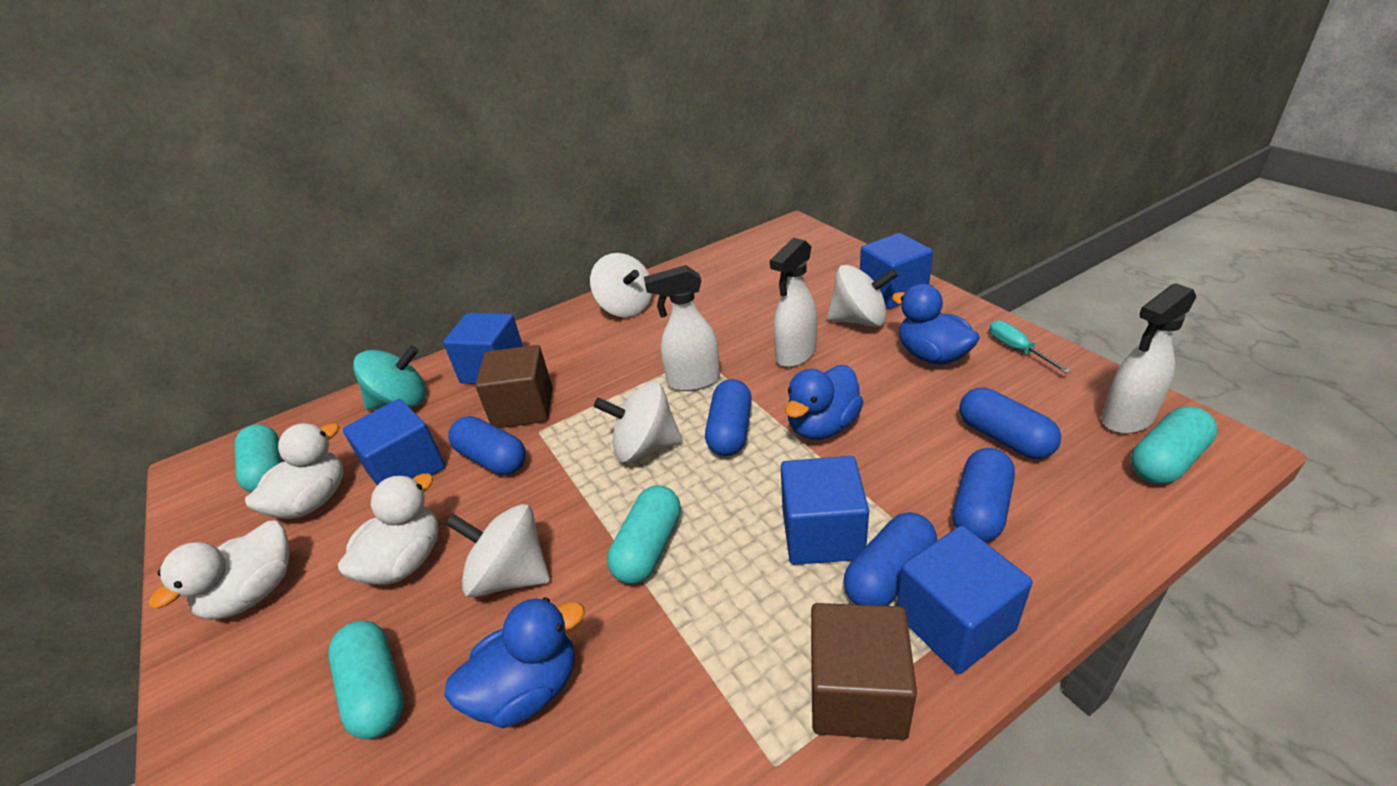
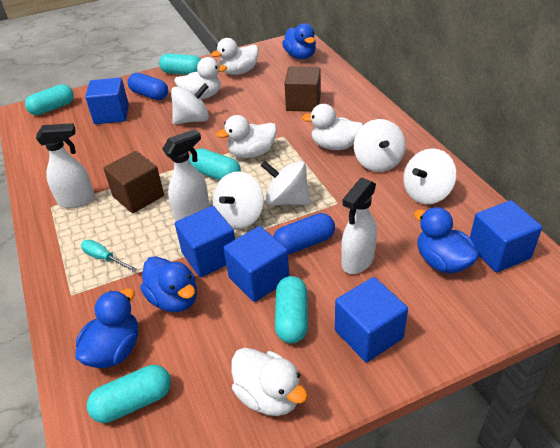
blue capsule: 5 -> 2
blue duck: 3 -> 4
turquoise capsule: 4 -> 5
turquoise spinning top: 1 -> 0
white duck: 3 -> 5
white spinning top: 4 -> 5

